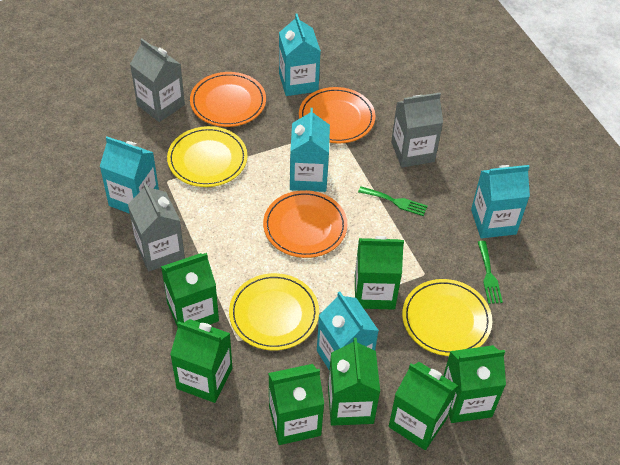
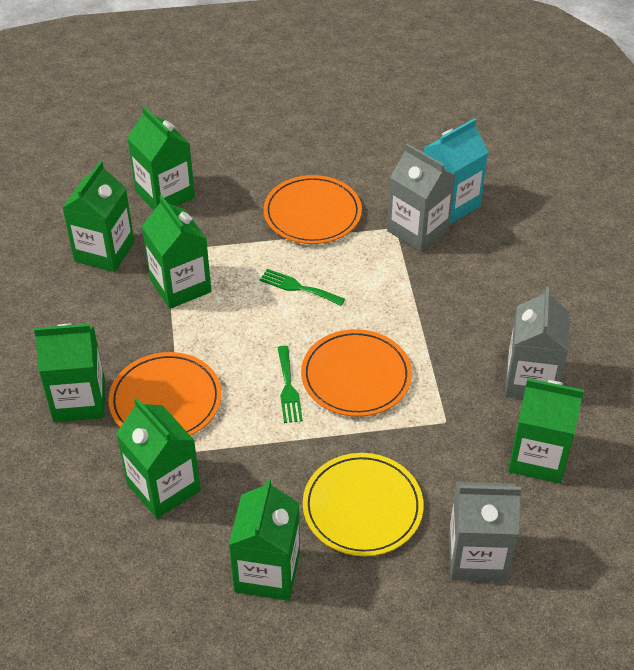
turquoise carton: 5 -> 1
yellow plate: 3 -> 1

